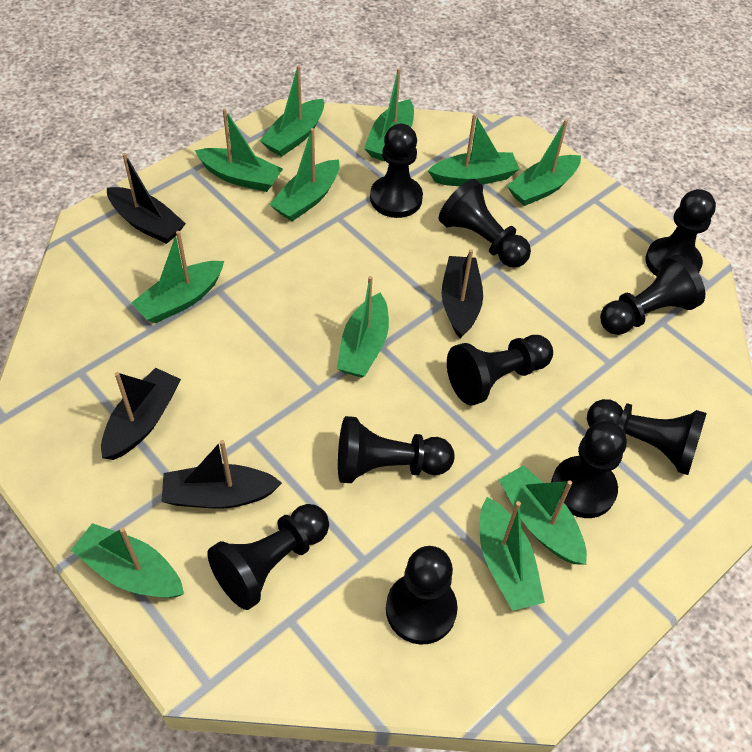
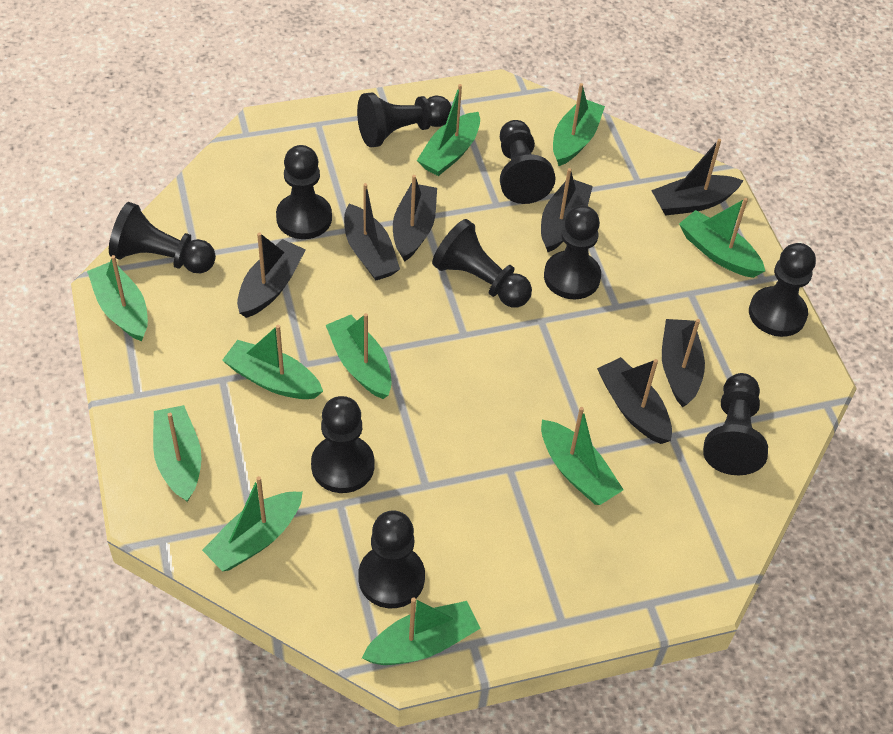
black boat: 4 -> 7
green boat: 11 -> 10

